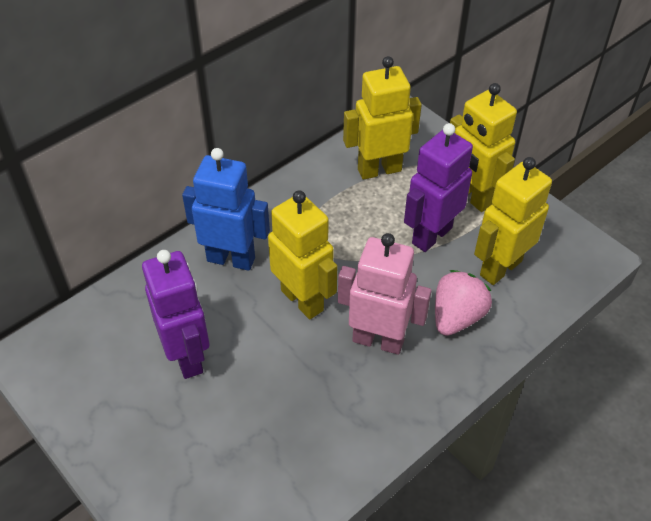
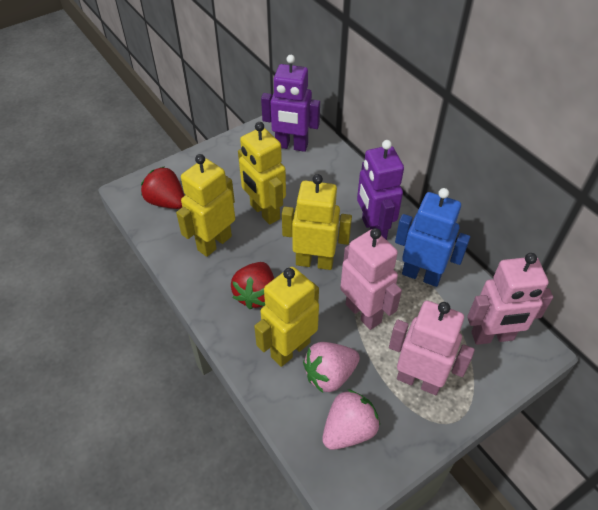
pink robot: 1 -> 3
pink strawberry: 1 -> 2
red strawberry: 0 -> 2

